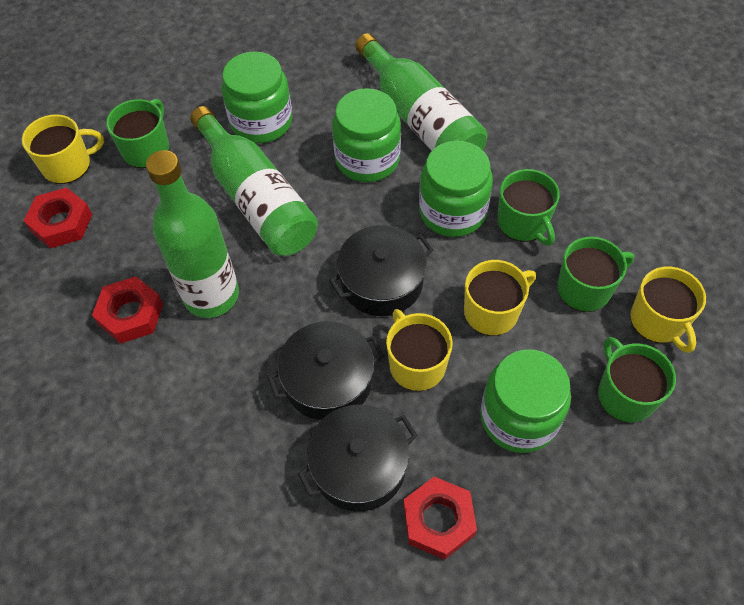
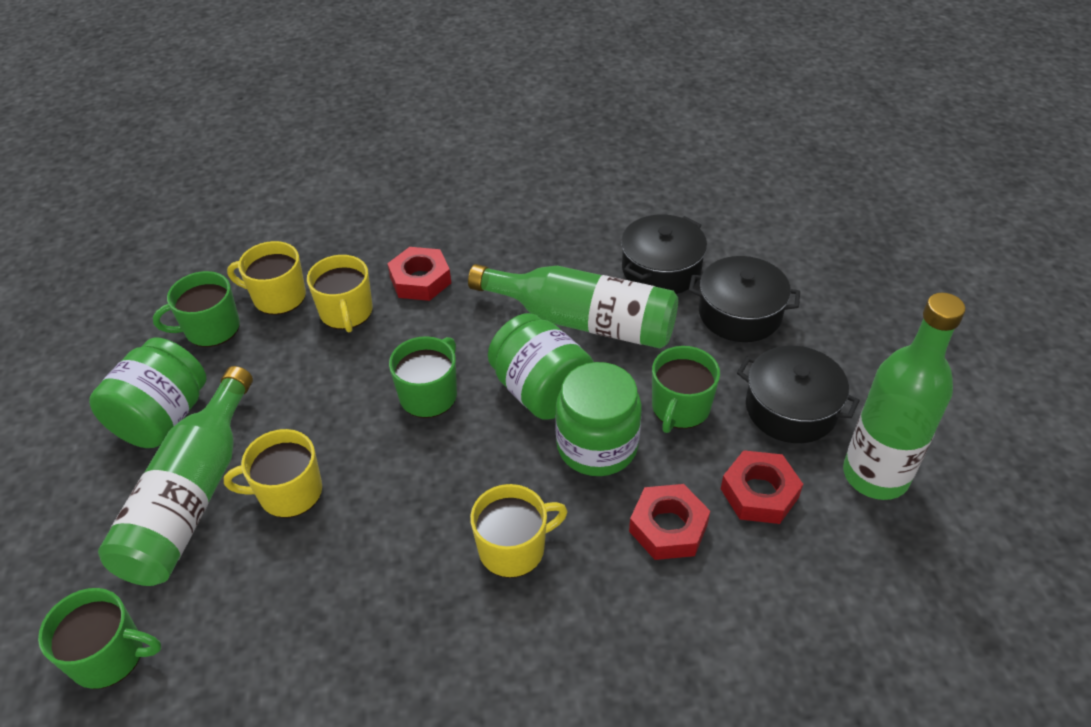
green jar: 4 -> 3

